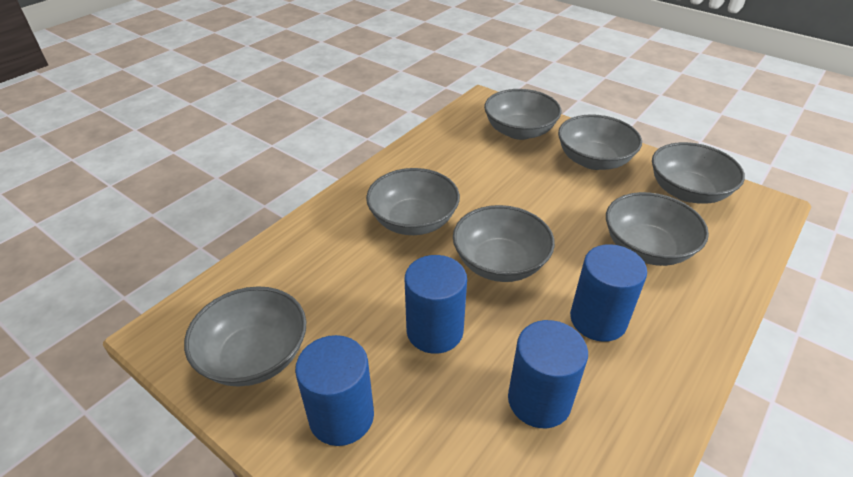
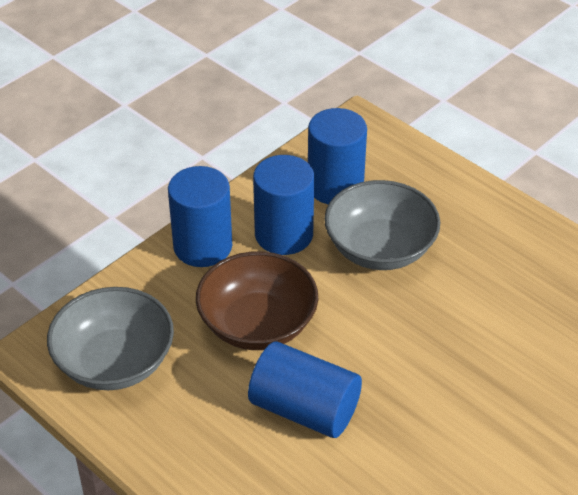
brown bowl: 0 -> 1
grey bowl: 7 -> 2

